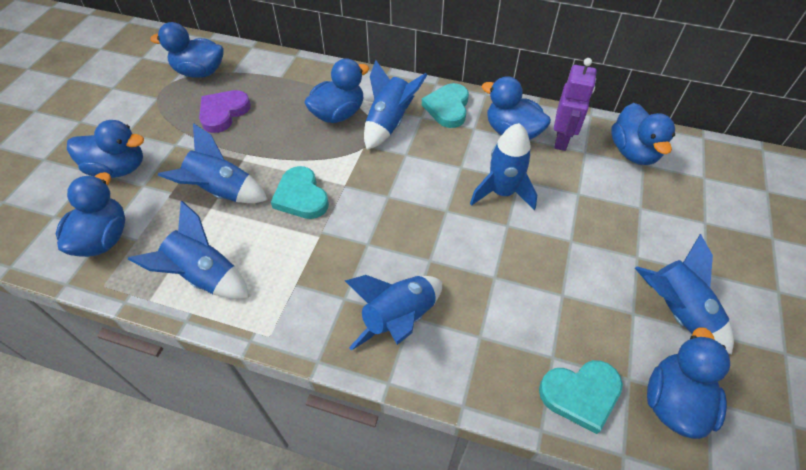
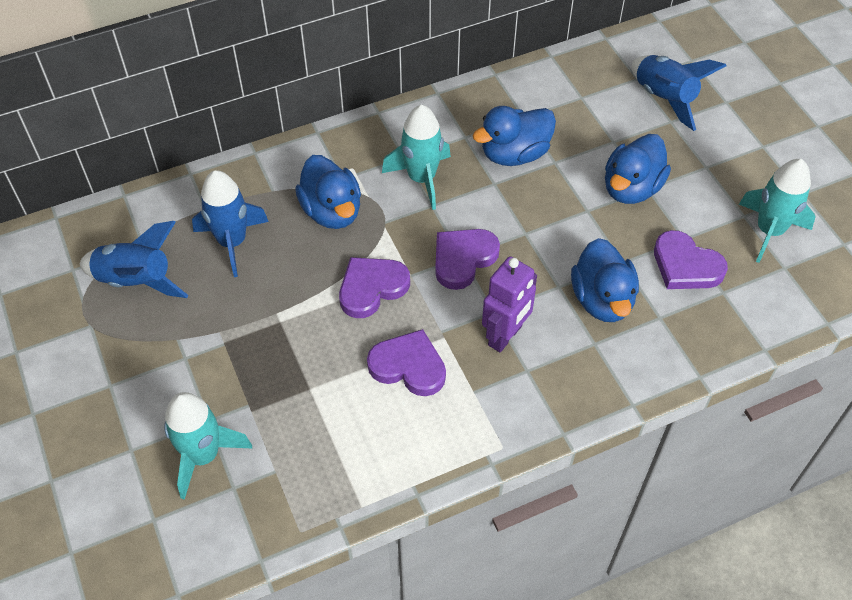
blue duck: 7 -> 4
blue rocket: 6 -> 3
purple heart: 1 -> 4
turquoise heart: 3 -> 0
turquoise rocket: 0 -> 3

